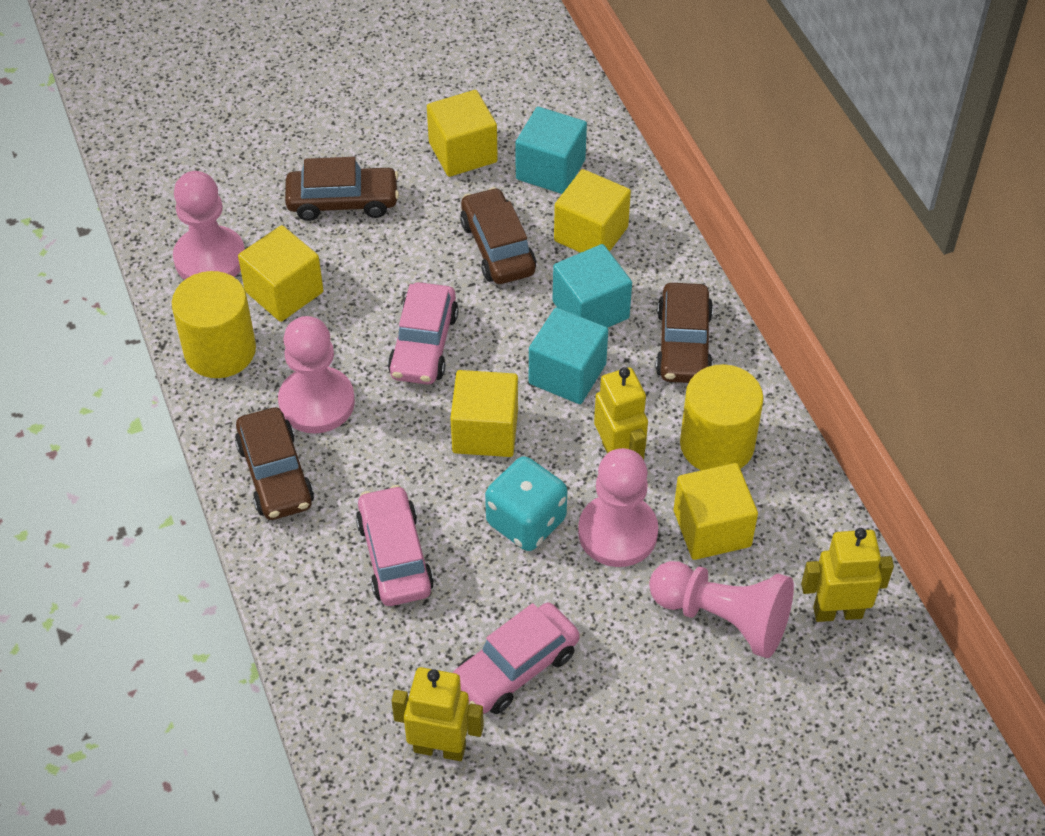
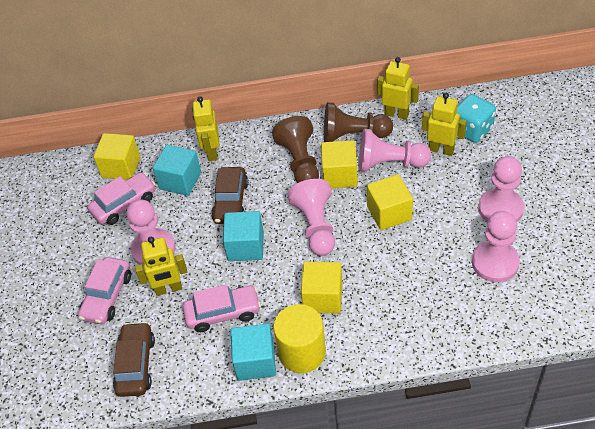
brown car: 4 -> 2
brown pawn: 0 -> 2
pink pawn: 4 -> 5
yellow cube: 5 -> 4
yellow cylinder: 2 -> 1
yellow robot: 3 -> 4

